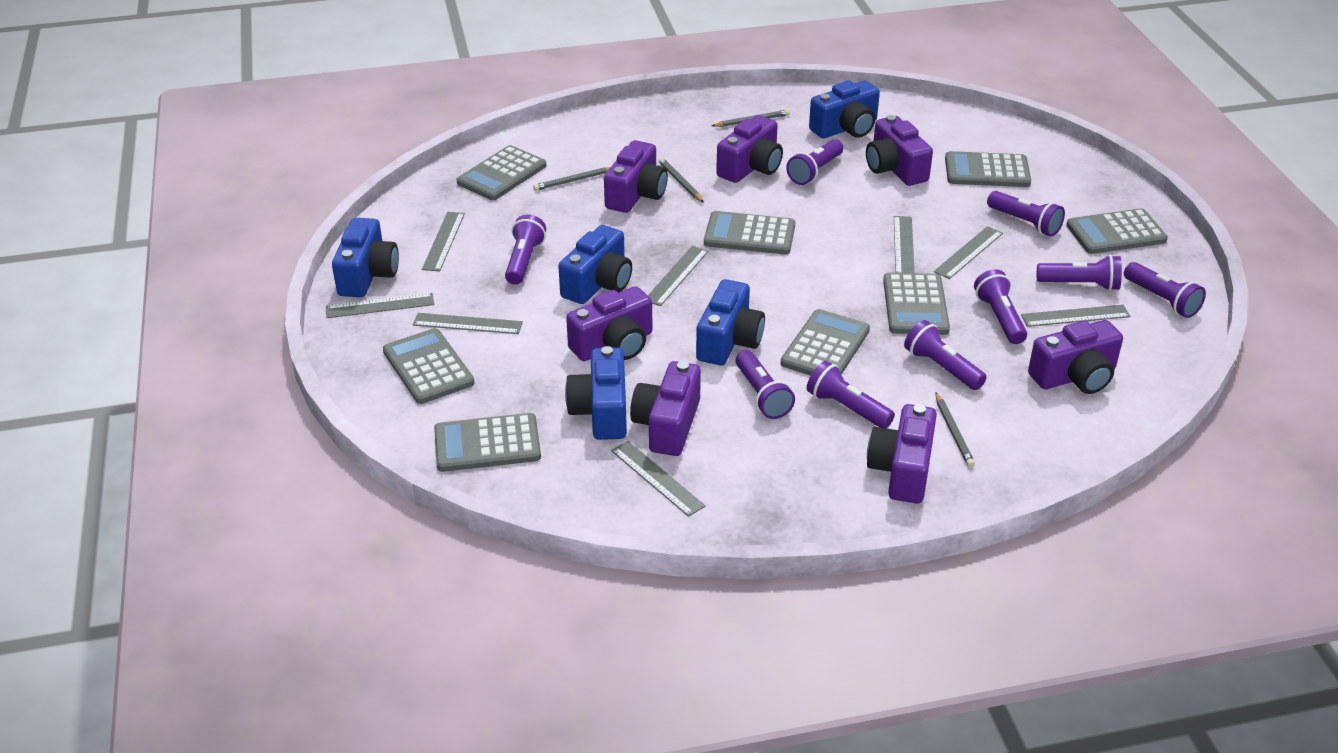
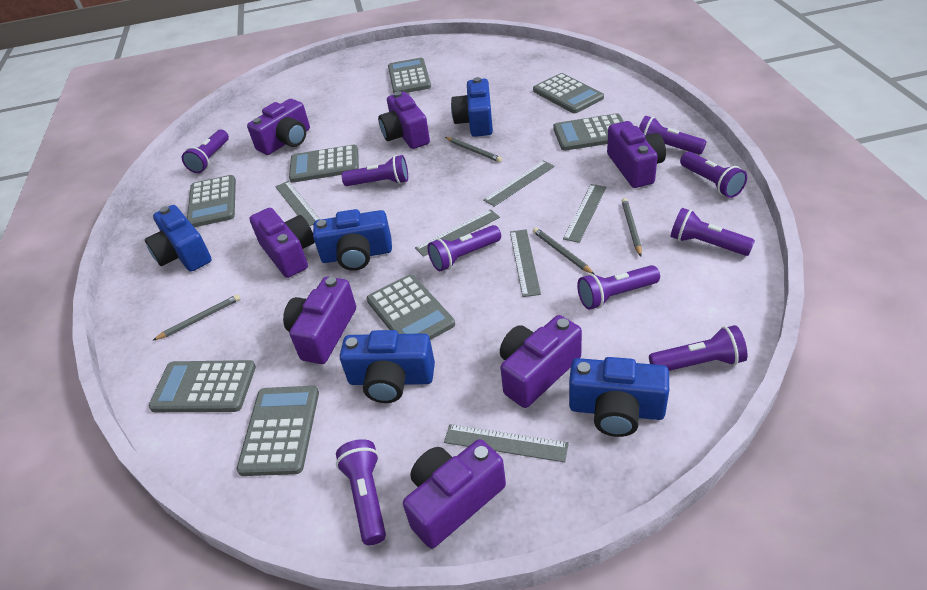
grey ruler: 8 -> 6

